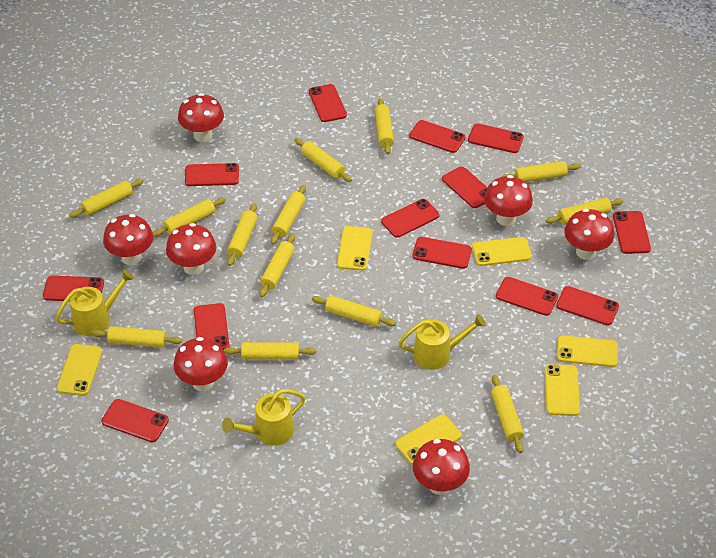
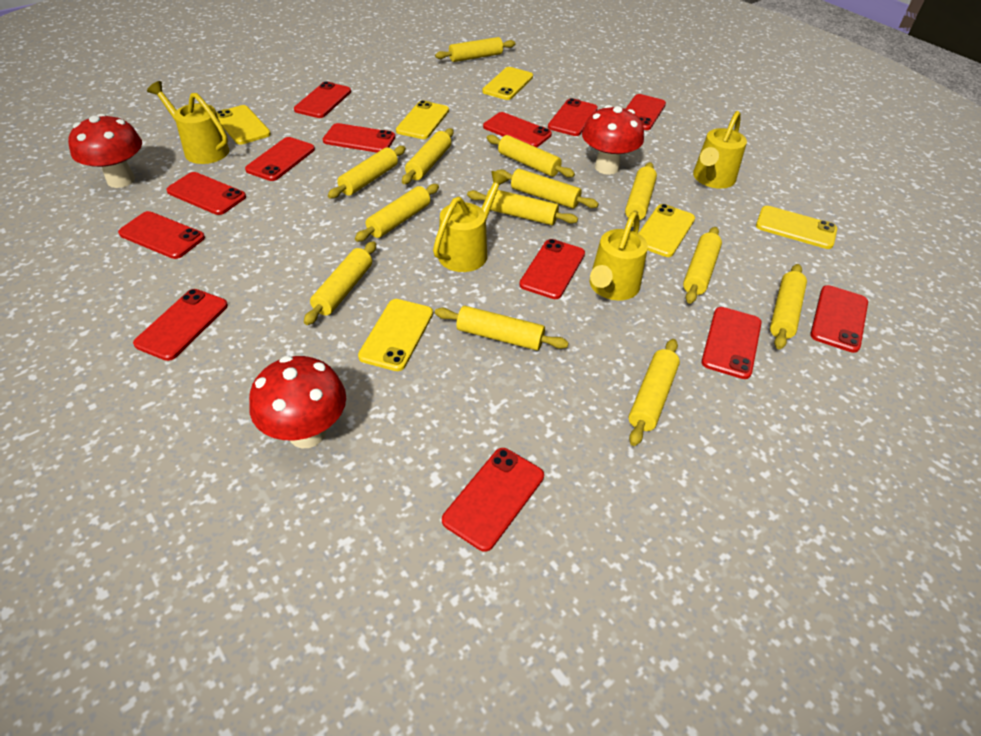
red mushroom: 7 -> 3
yellow watering can: 3 -> 4

